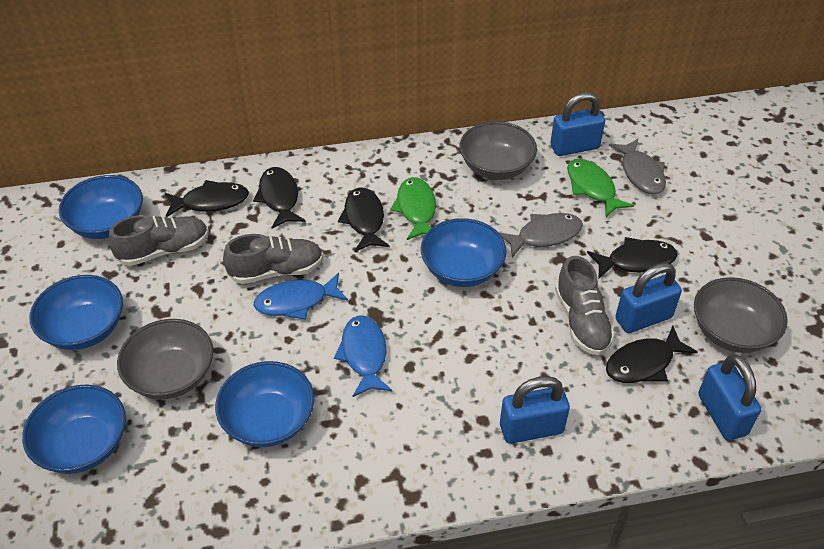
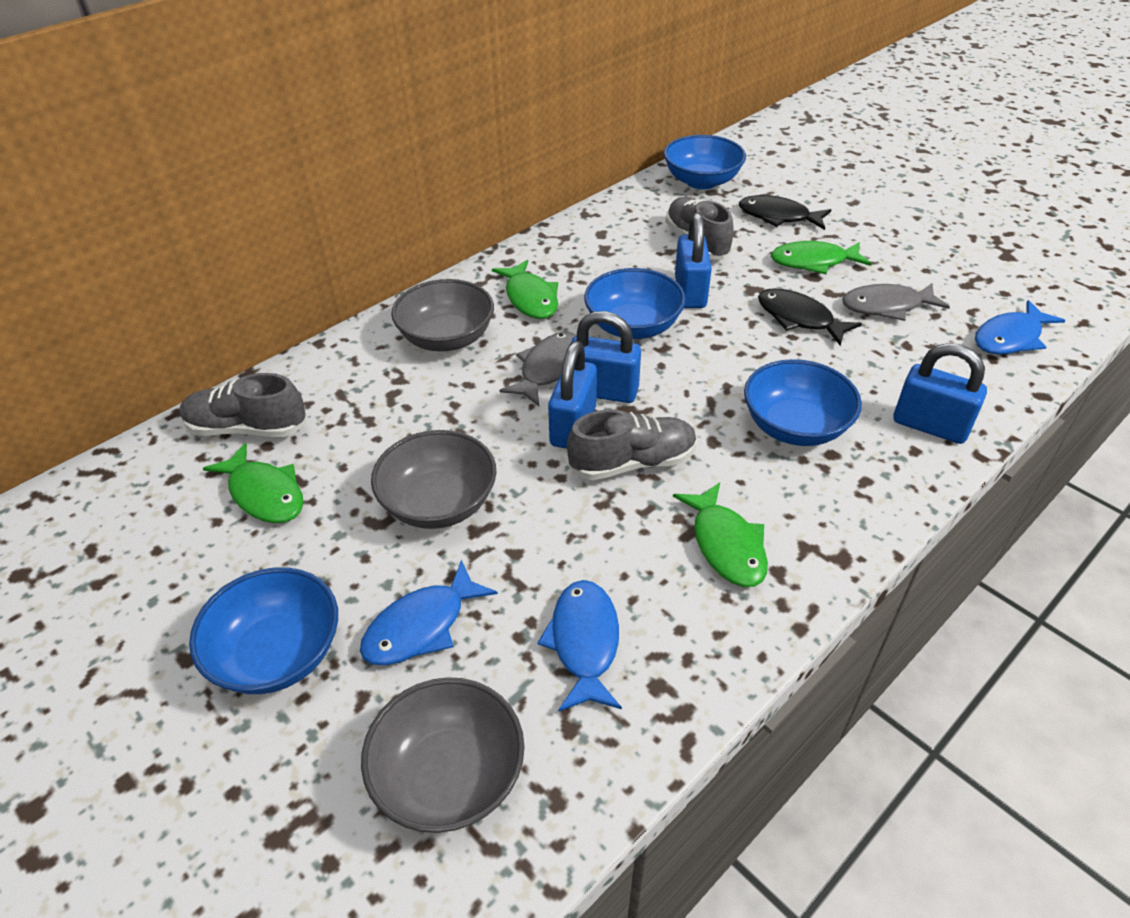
black fish: 5 -> 2
blue bowl: 5 -> 4
blue fish: 2 -> 3
green fish: 2 -> 4

